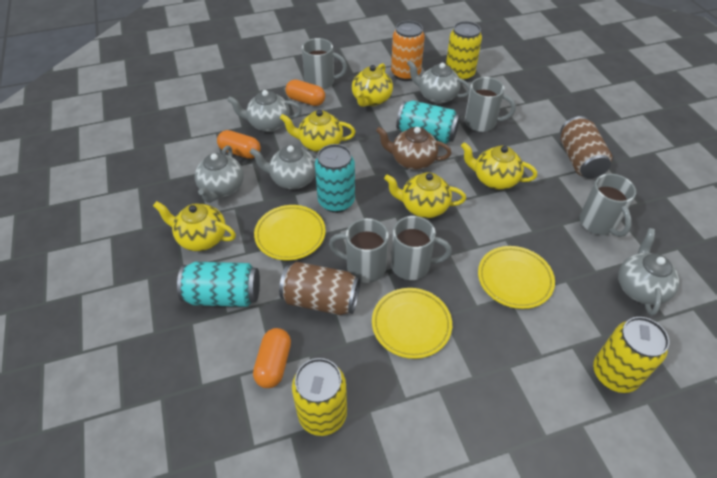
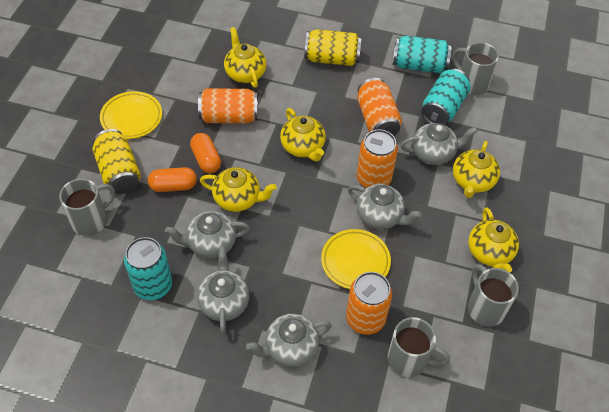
brown can: 2 -> 0
brown teapot: 1 -> 0
grey mug: 5 -> 4
orange can: 1 -> 4
orange capsule: 3 -> 2
yellow can: 3 -> 2
yellow plate: 3 -> 2

